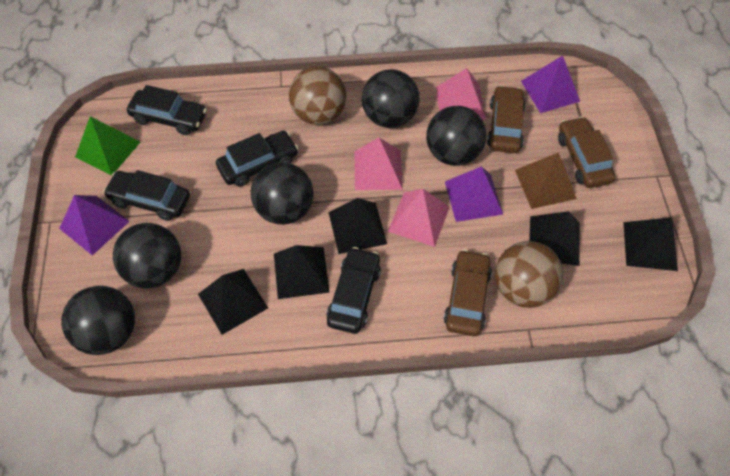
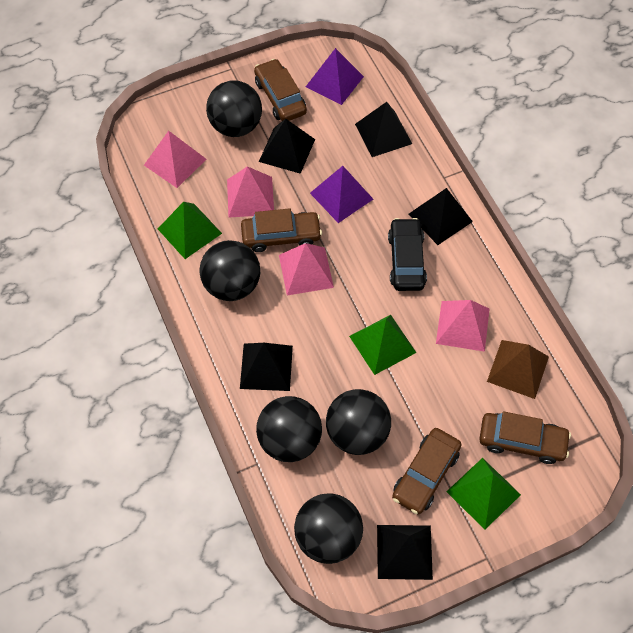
black car: 4 -> 1
brown ball: 2 -> 0
brown car: 3 -> 4
green pyramid: 1 -> 3
pink pyramid: 3 -> 4
purple pyramid: 3 -> 2

